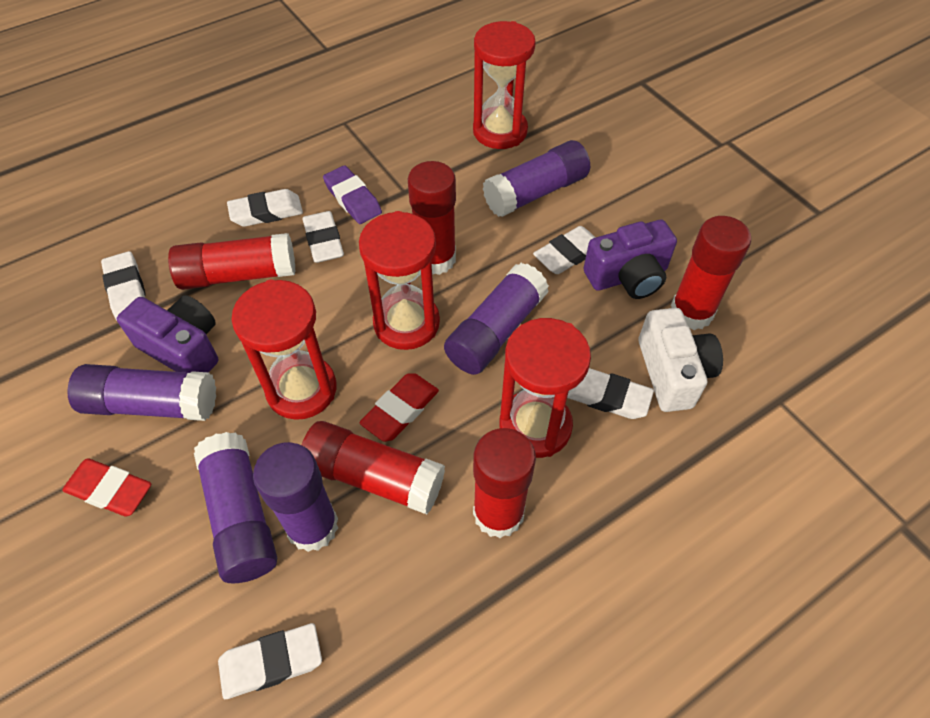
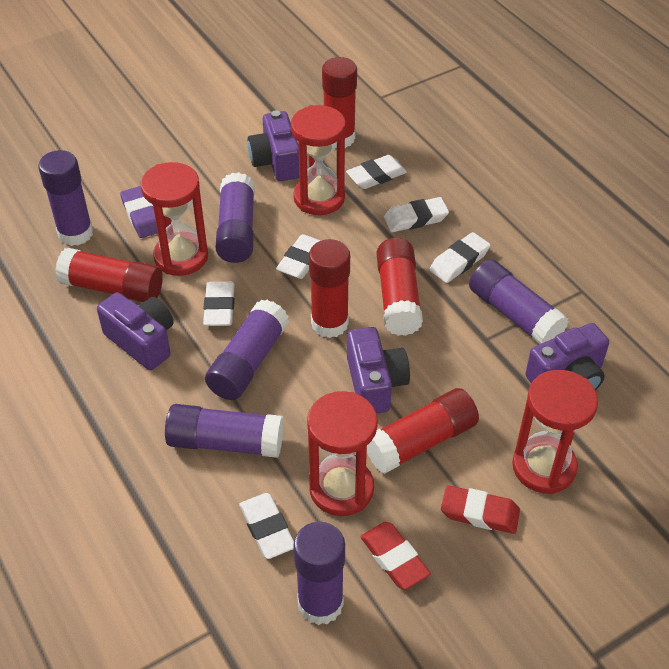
purple camera: 2 -> 4
purple glue stick: 5 -> 6
white camera: 1 -> 0

